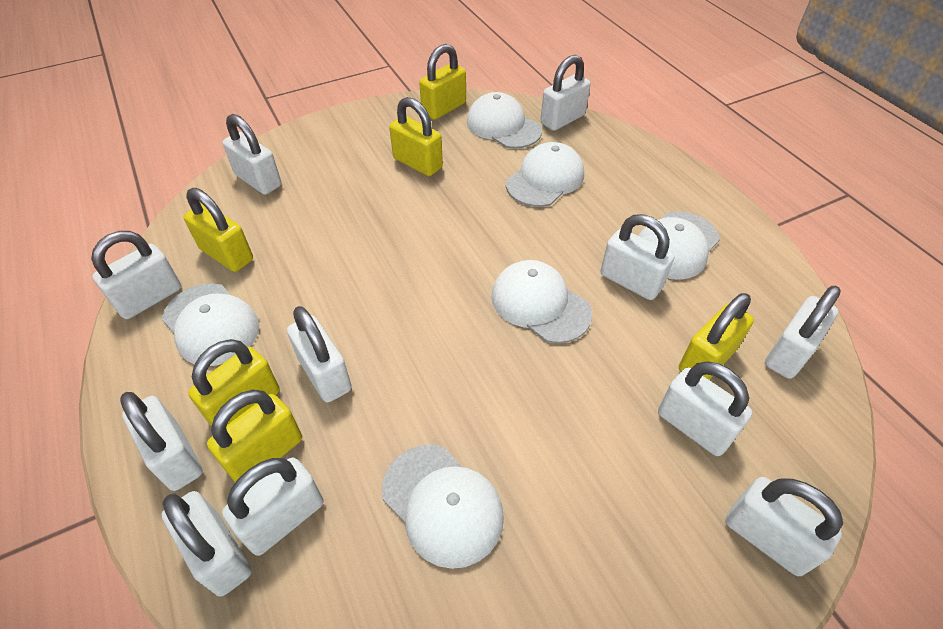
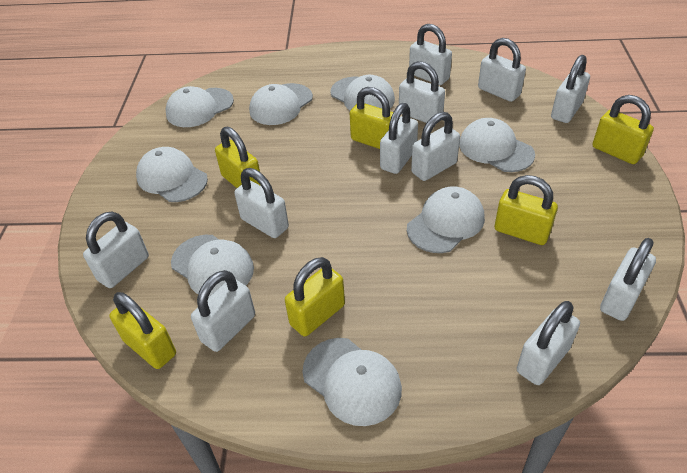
white cap: 6 -> 8

